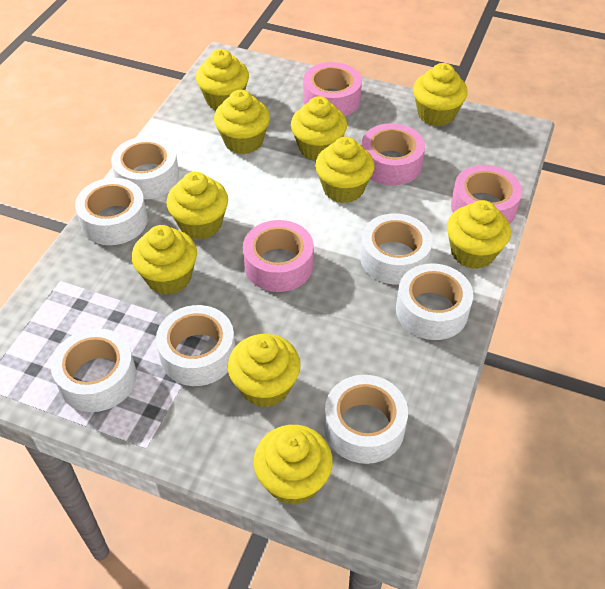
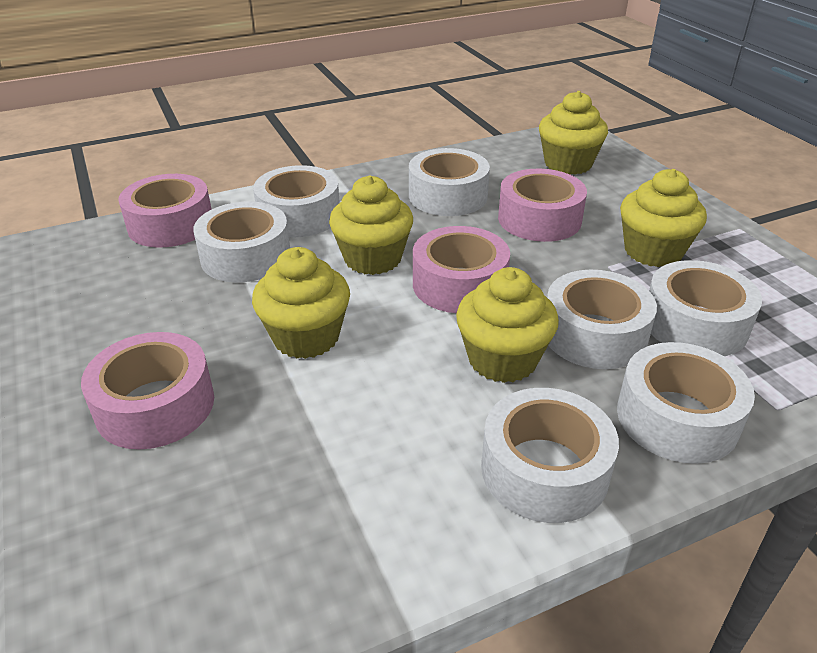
yellow cupcake: 10 -> 5

